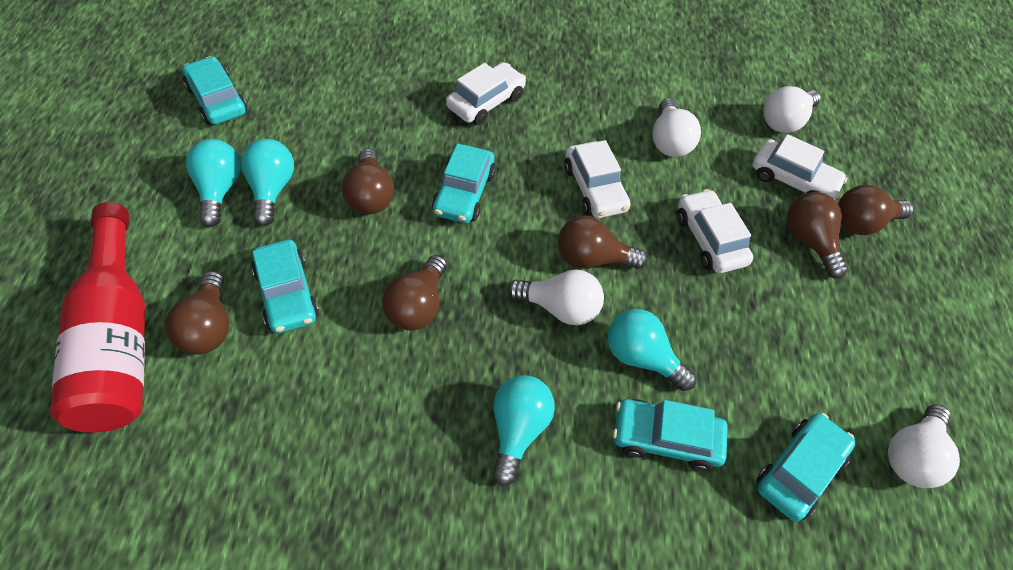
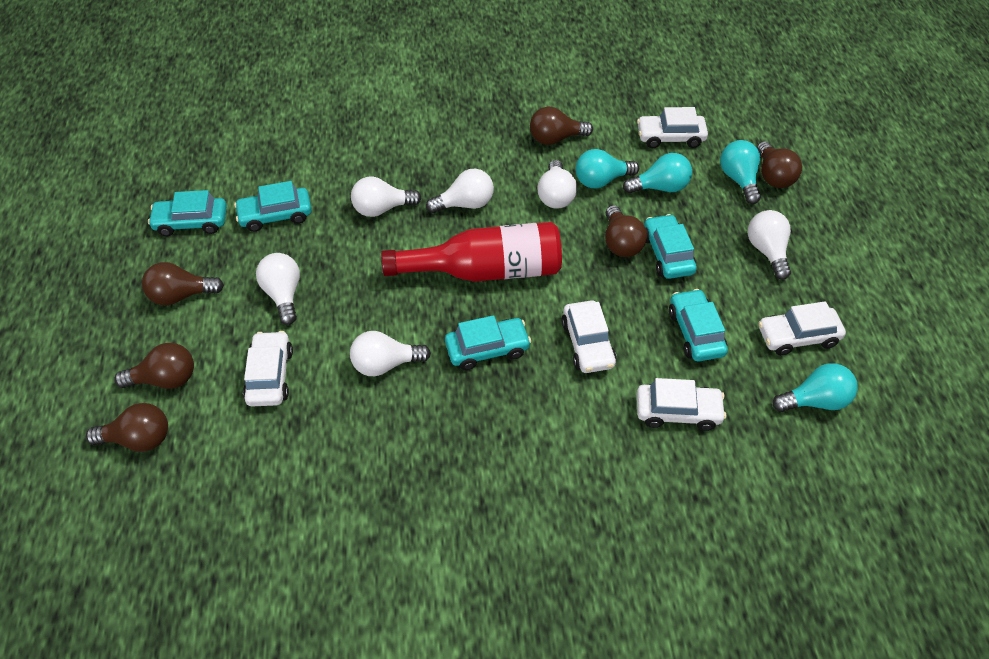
white car: 4 -> 5
white light bulb: 4 -> 6

